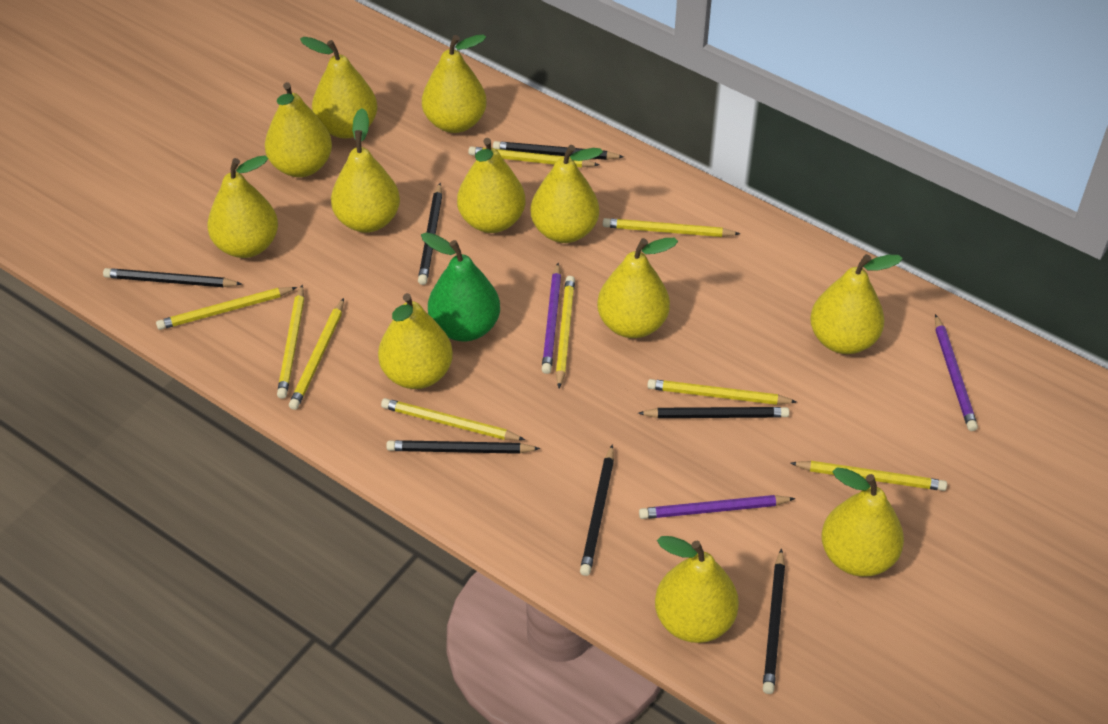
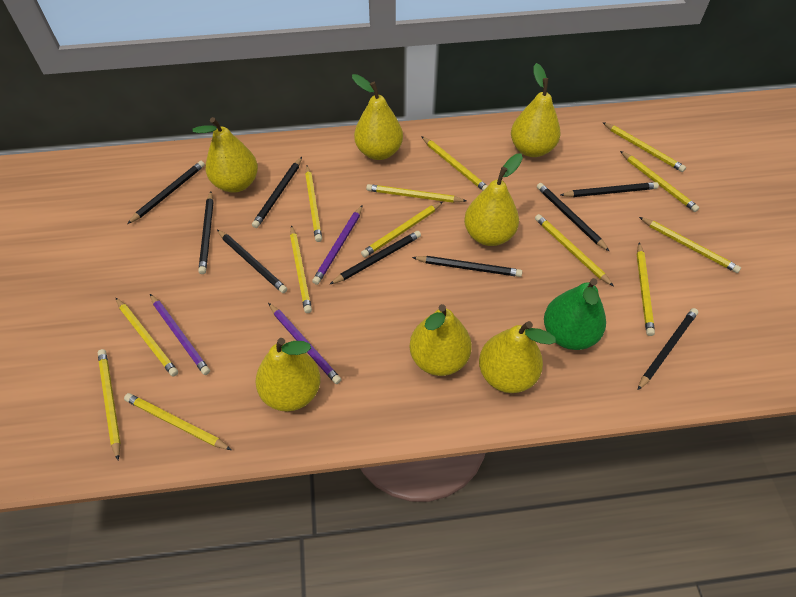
black pencil: 7 -> 9
yellow pear: 12 -> 7
yellow pencil: 9 -> 13

